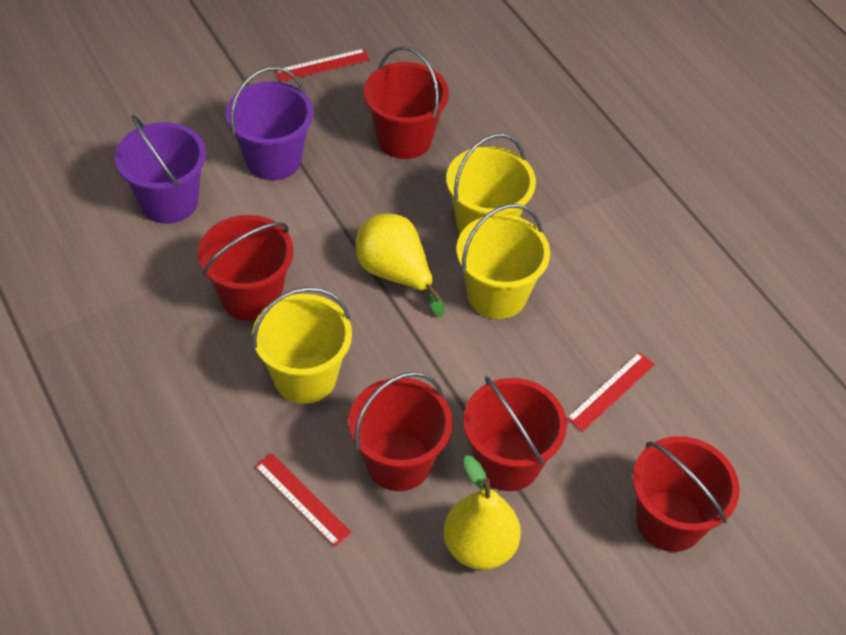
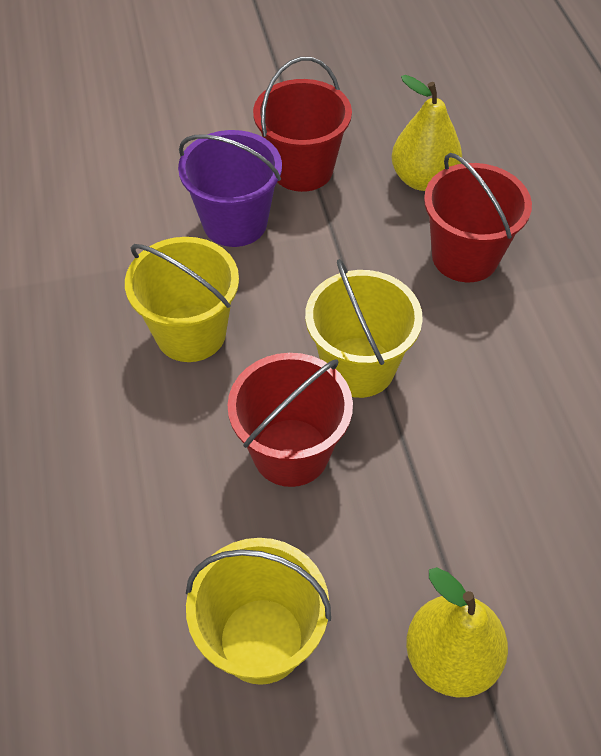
purple bucket: 2 -> 1
red bucket: 5 -> 3
red ruler: 3 -> 0

